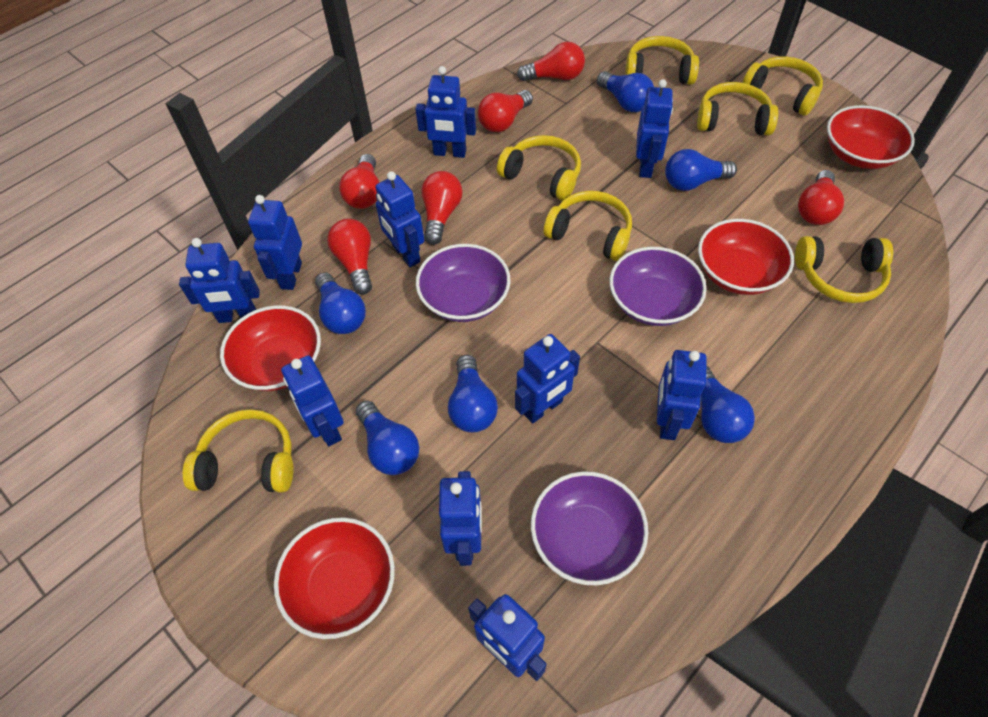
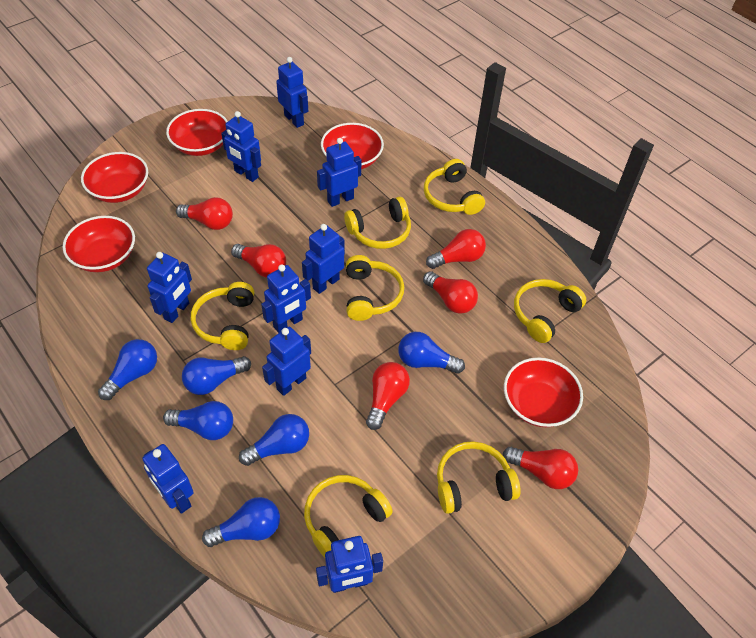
blue robot: 10 -> 9
purple bowl: 3 -> 0
red bowl: 4 -> 5

